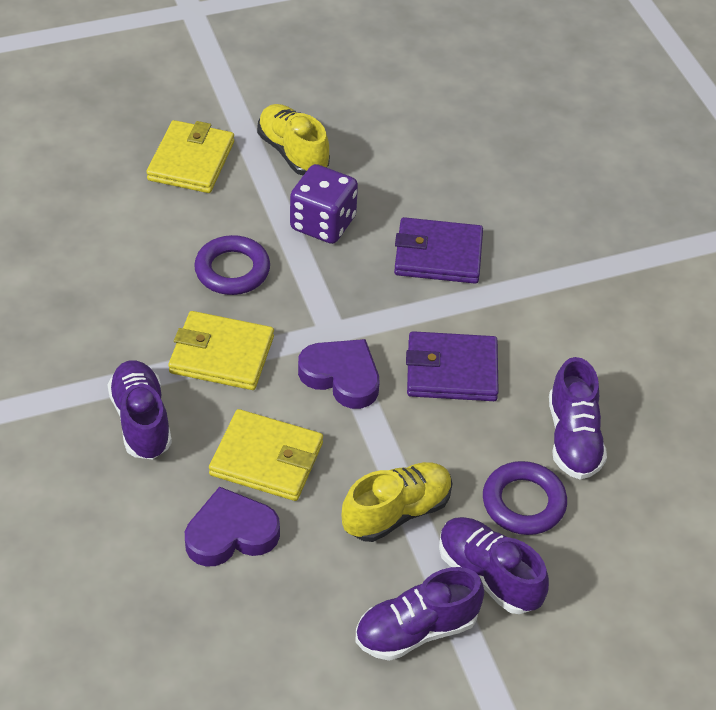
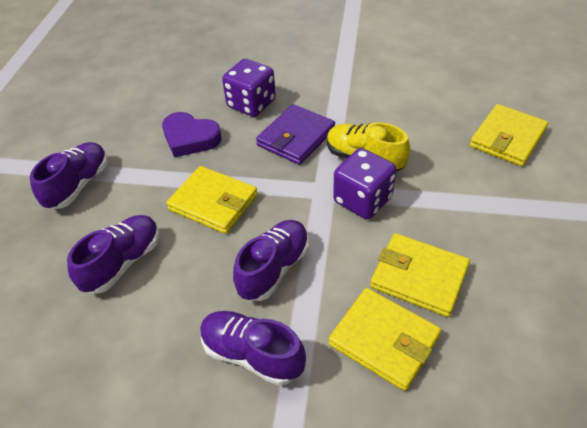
purple dice: 1 -> 2
purple heart: 2 -> 1
purple ring: 2 -> 0
purple wallet: 2 -> 1
yellow shoe: 2 -> 1
yellow wallet: 3 -> 4

